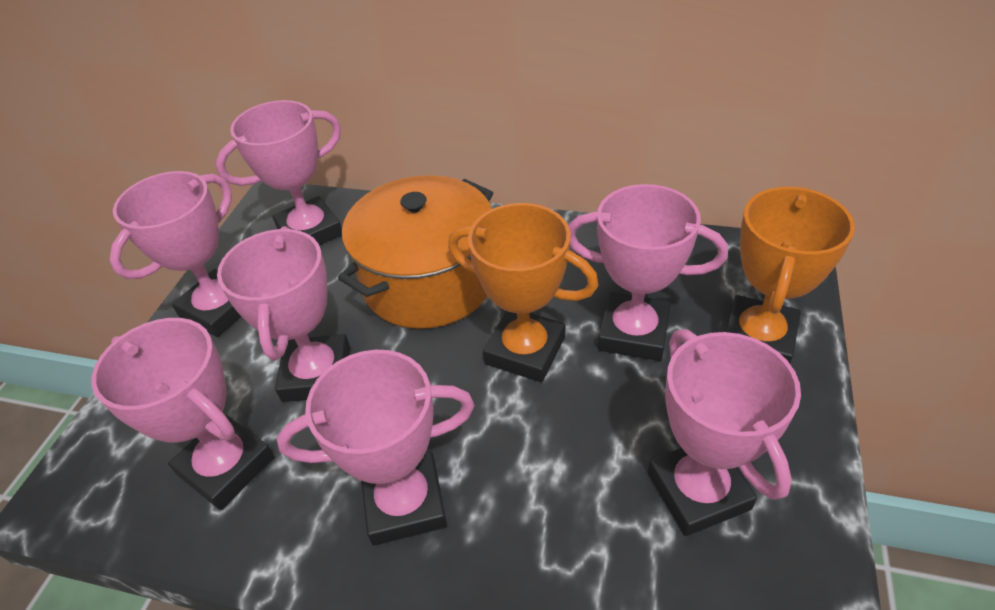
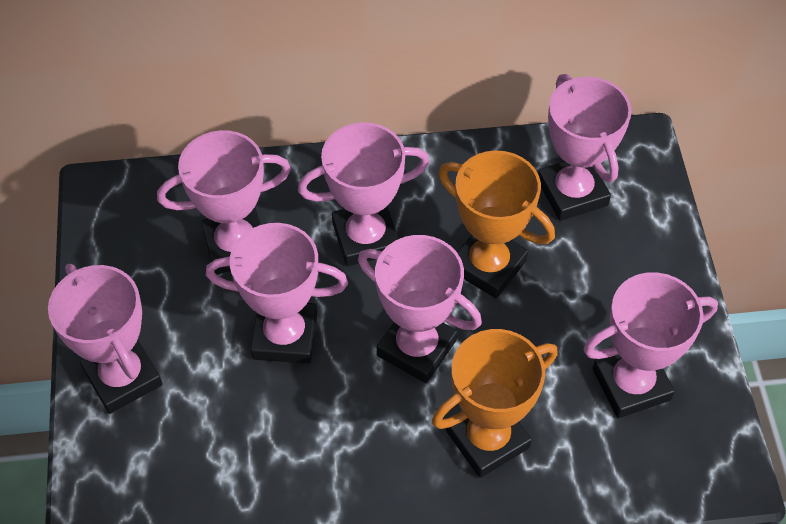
orange pot: 1 -> 0

